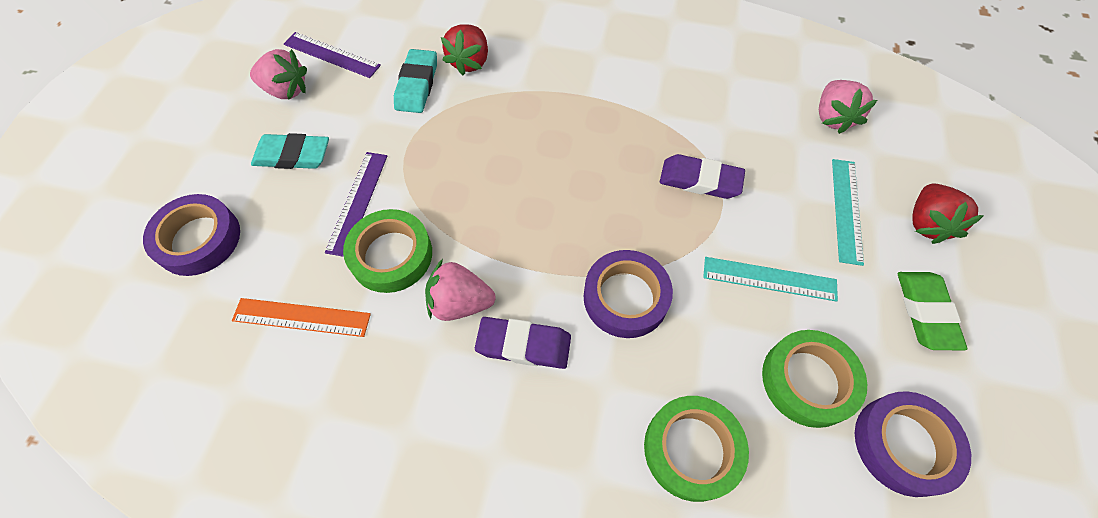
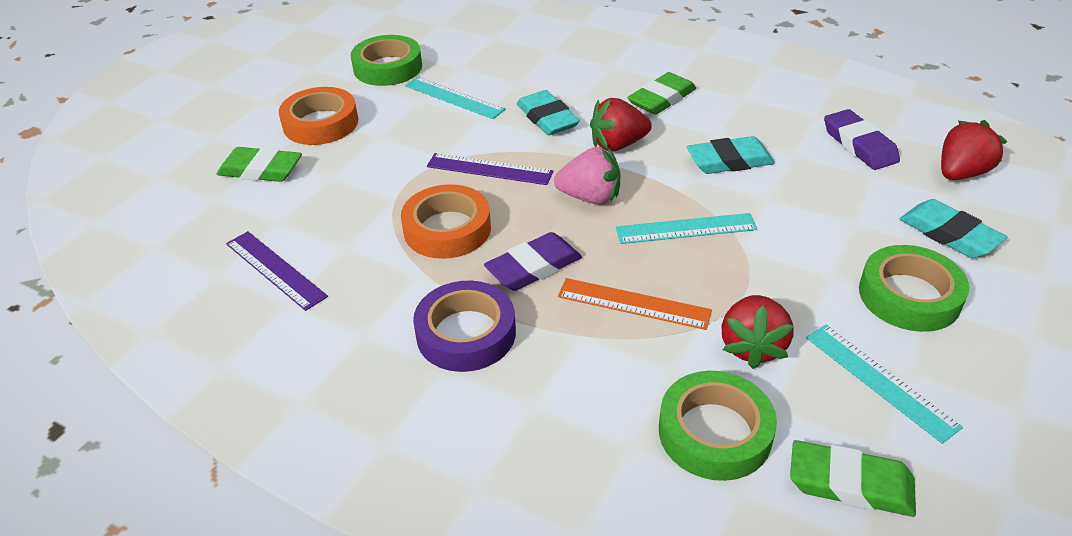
green eraser: 1 -> 3
orange tape: 0 -> 2
pink strawberry: 3 -> 1
purple tape: 3 -> 1
red strawberry: 2 -> 3
turquoise eraser: 2 -> 3
turquoise ruler: 2 -> 3

